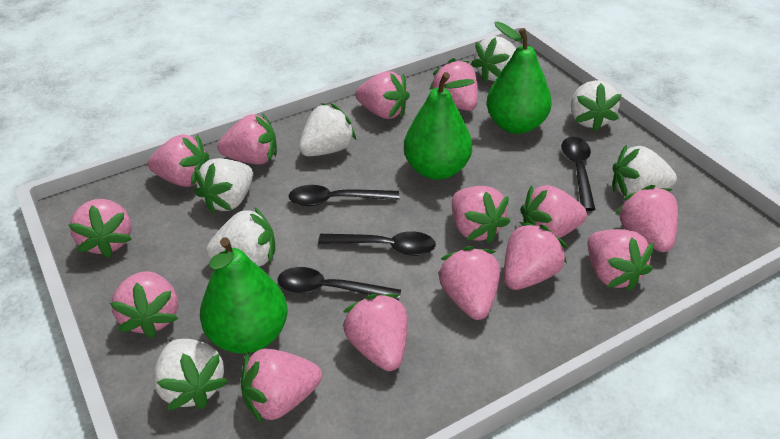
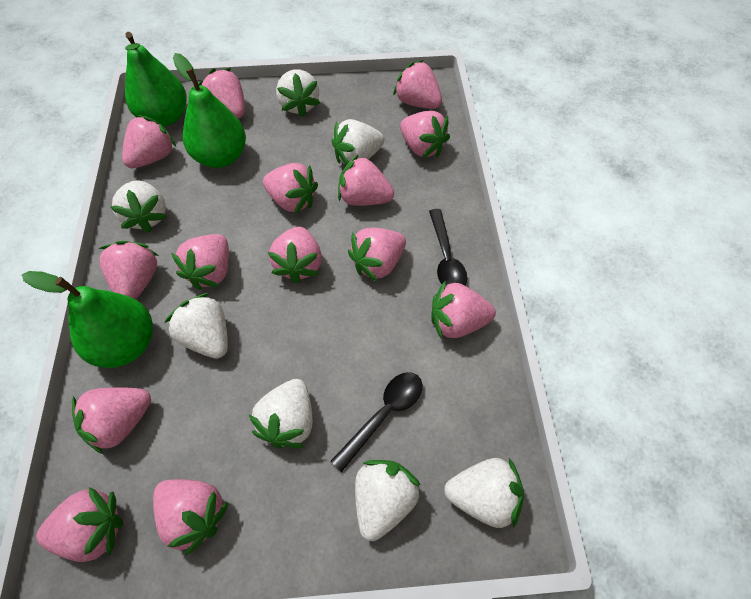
black spoon: 4 -> 2

